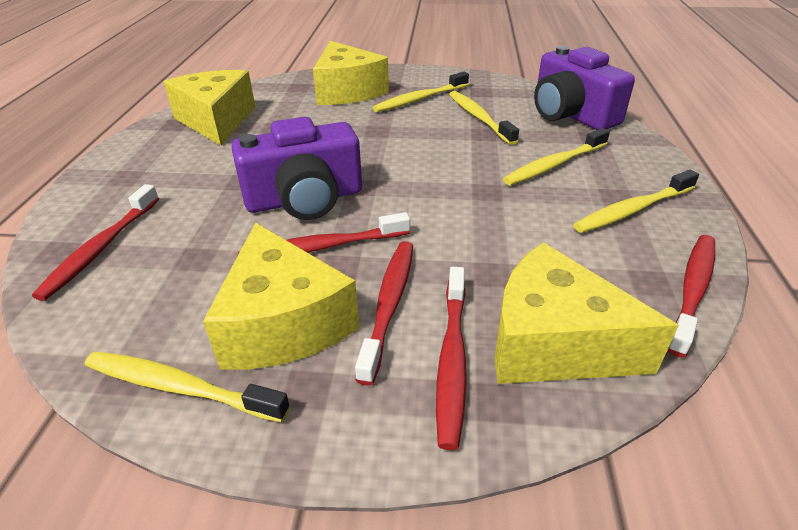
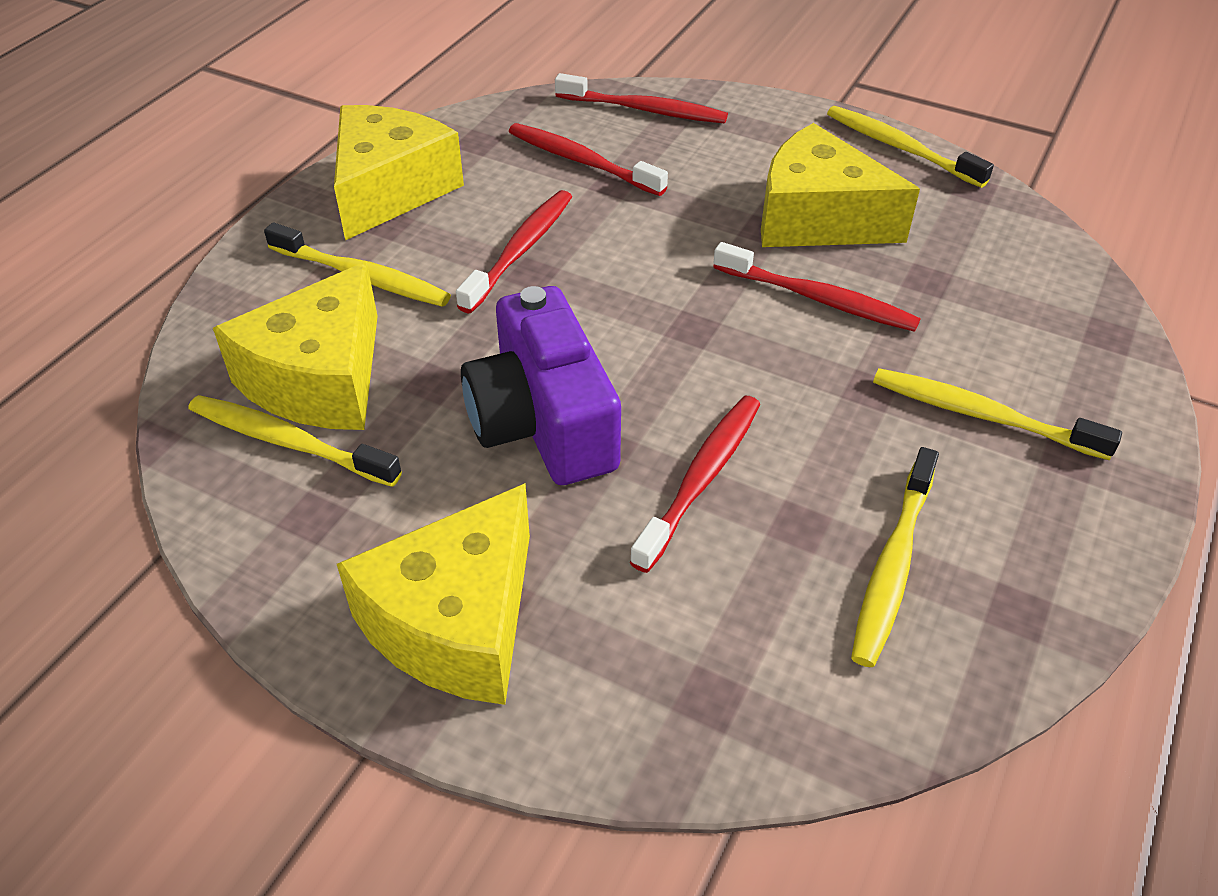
purple camera: 2 -> 1

